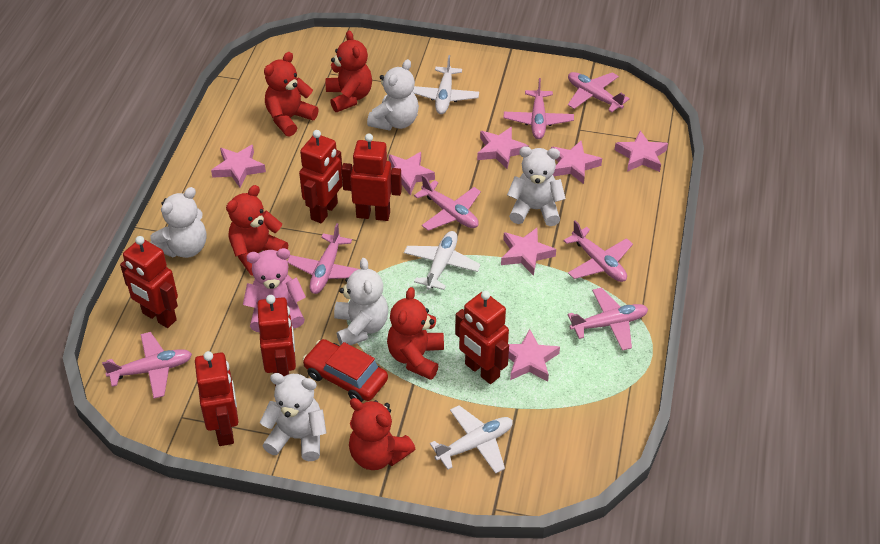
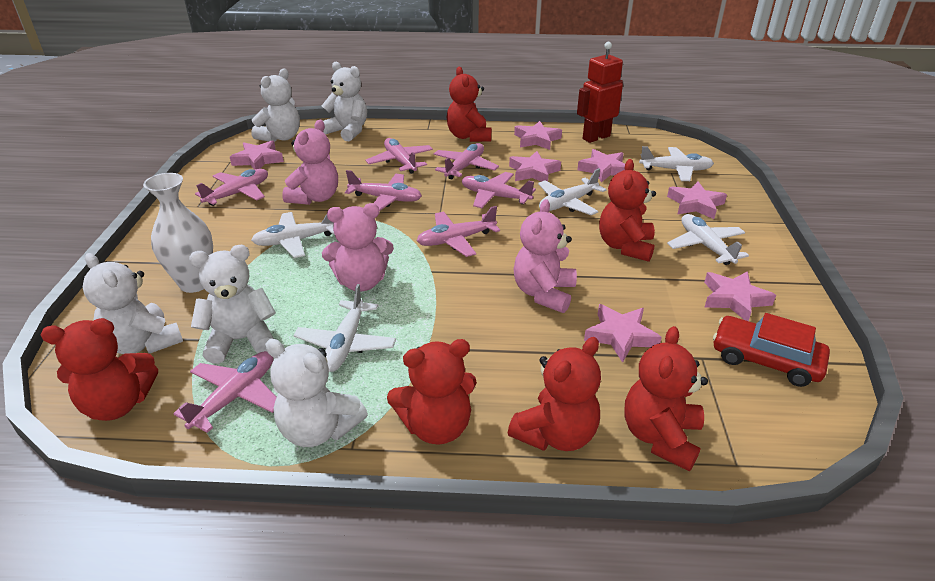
pink teddy bear: 1 -> 3
red robot: 6 -> 1
red teddy bear: 5 -> 6
white plane: 3 -> 5
white vase: 0 -> 1

